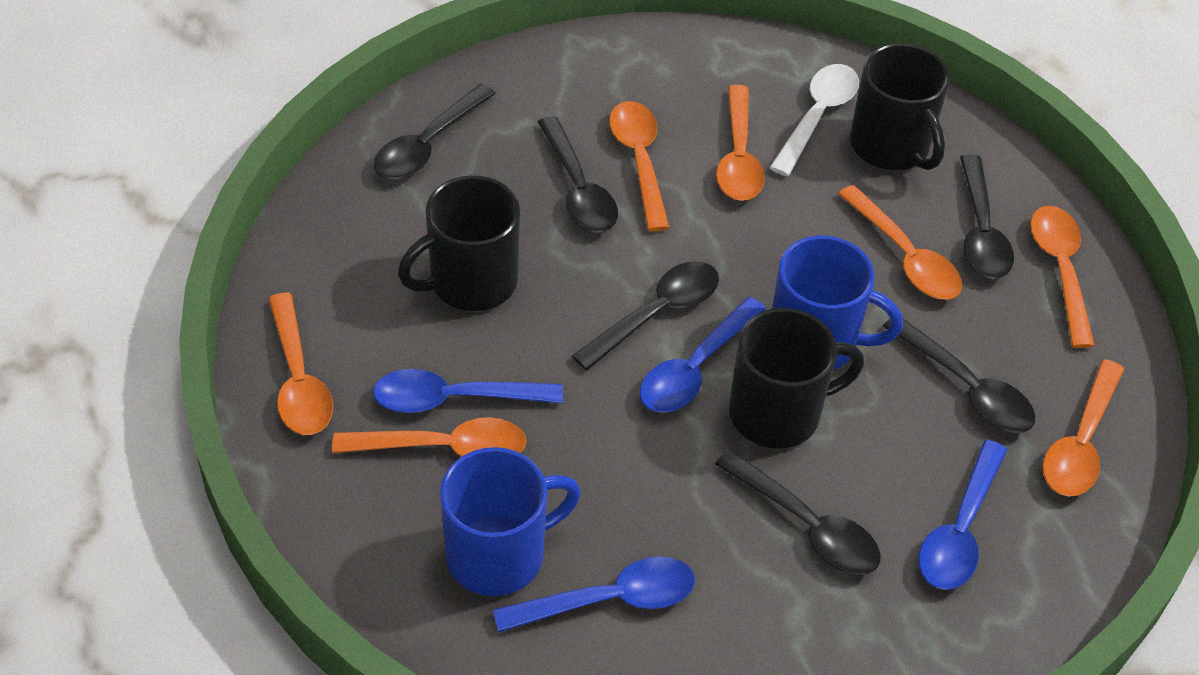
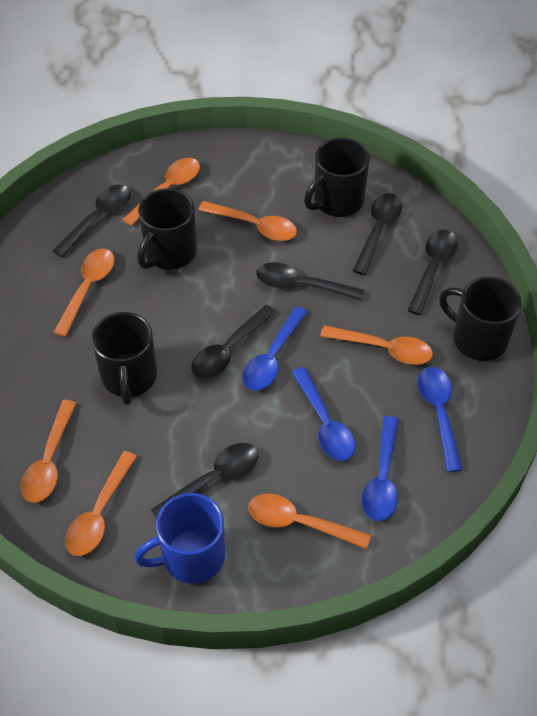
black mug: 3 -> 4
blue mug: 2 -> 1
white spoon: 1 -> 0

